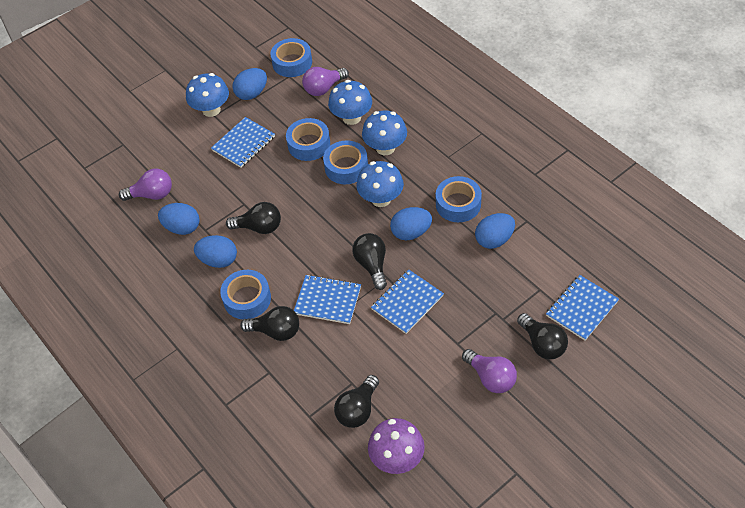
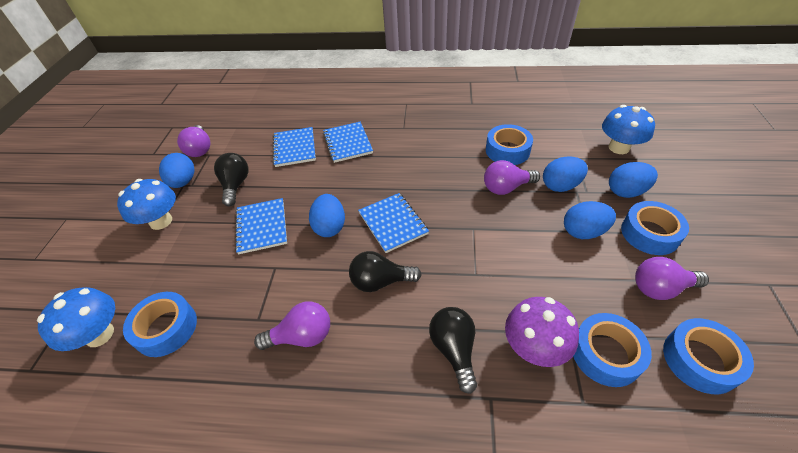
black light bulb: 5 -> 3
blue mushroom: 4 -> 3
purple light bulb: 3 -> 4

